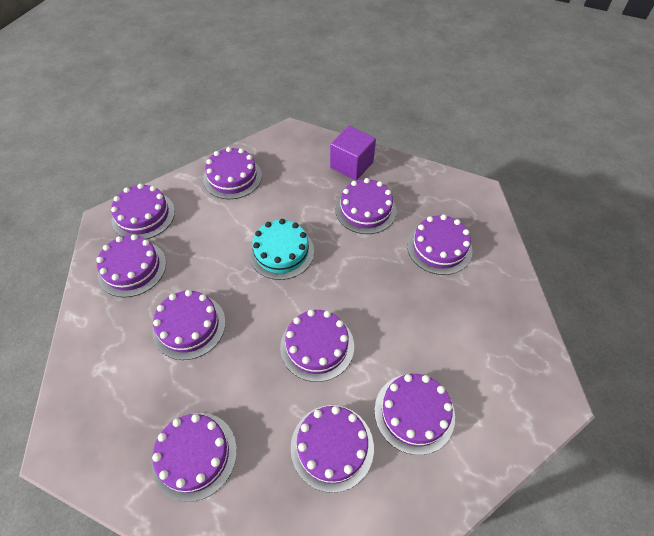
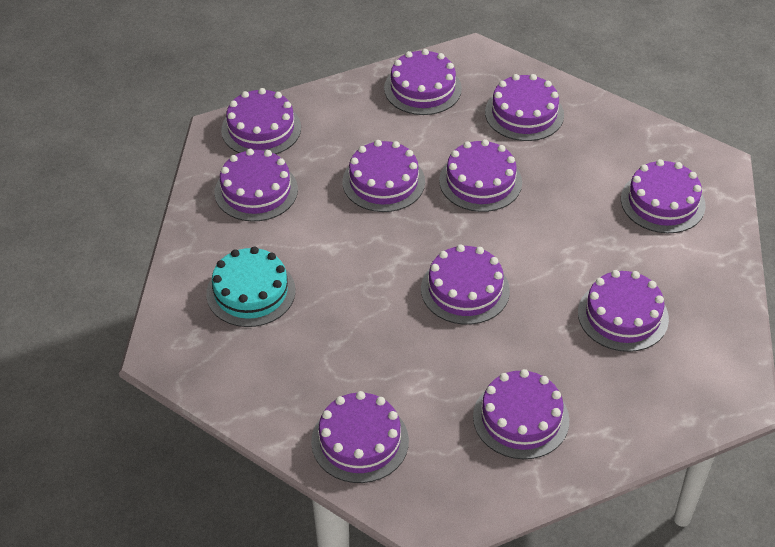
purple cake: 10 -> 11
purple cube: 1 -> 0

